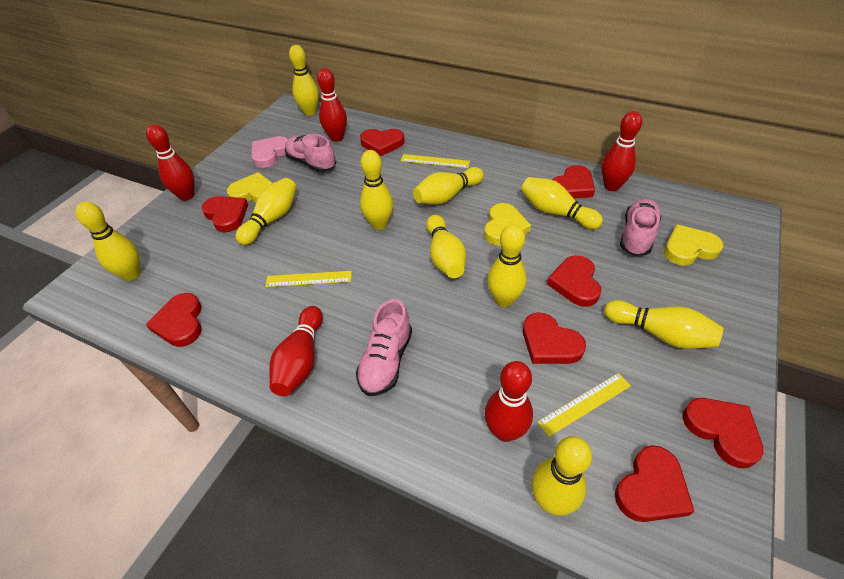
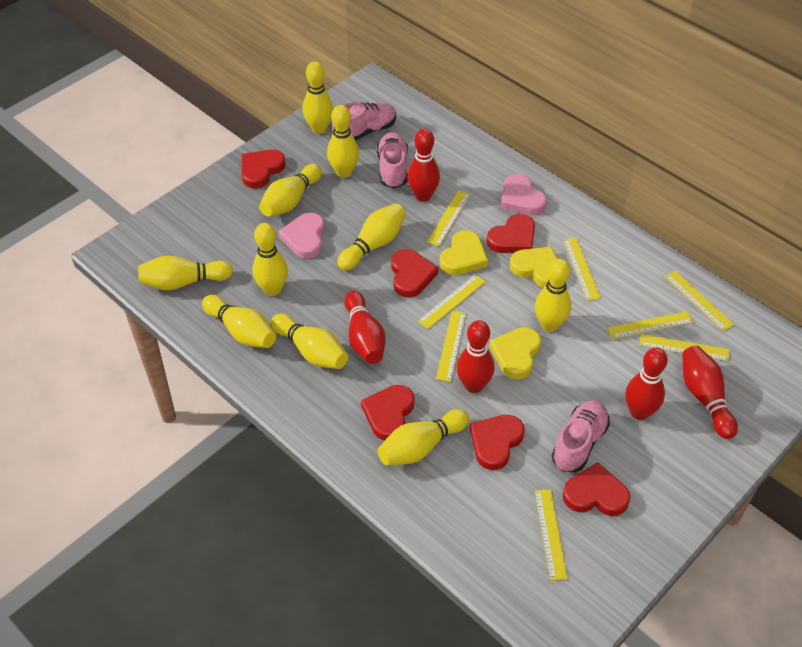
pink heart: 1 -> 2
red heart: 8 -> 6
yellow ruler: 3 -> 8

